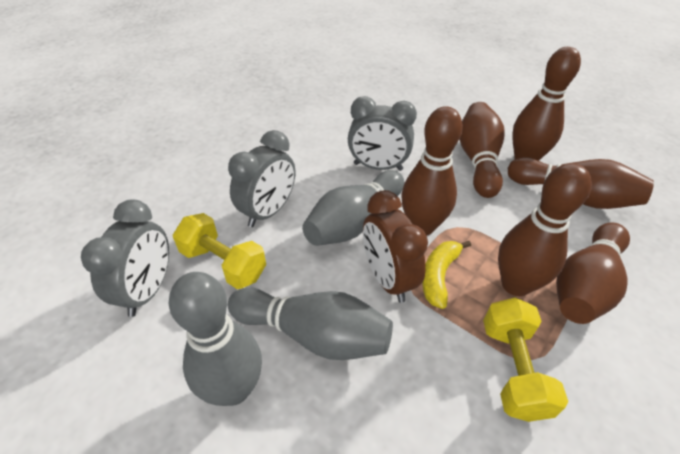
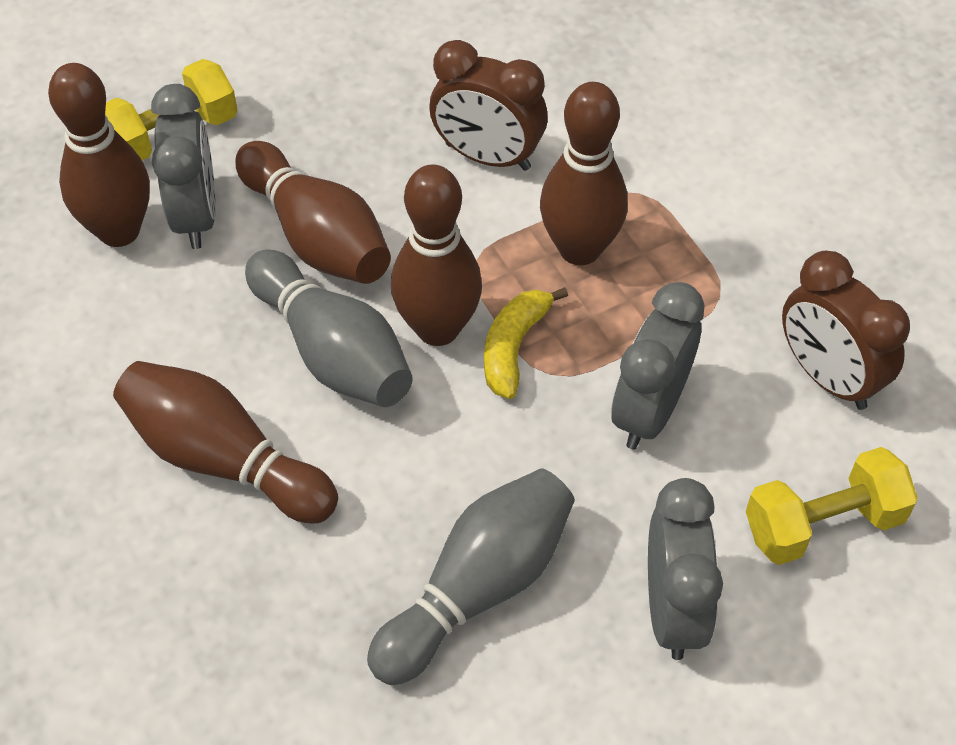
brown bowling pin: 6 -> 5
brown clock: 1 -> 2
grey bowling pin: 3 -> 2

